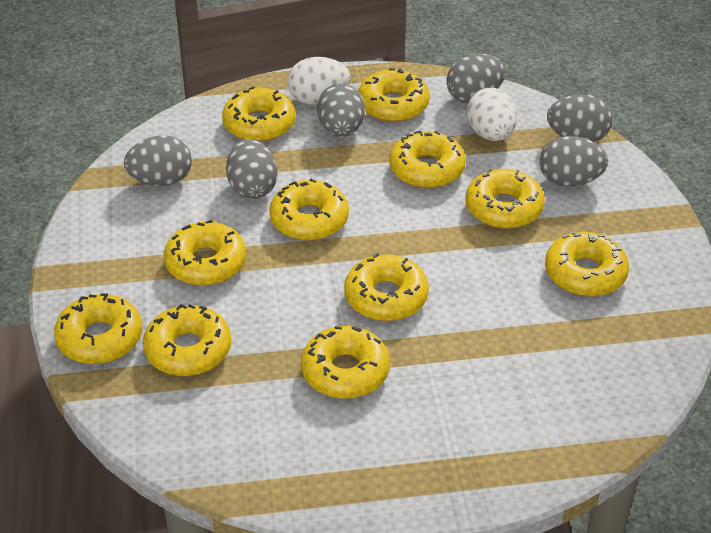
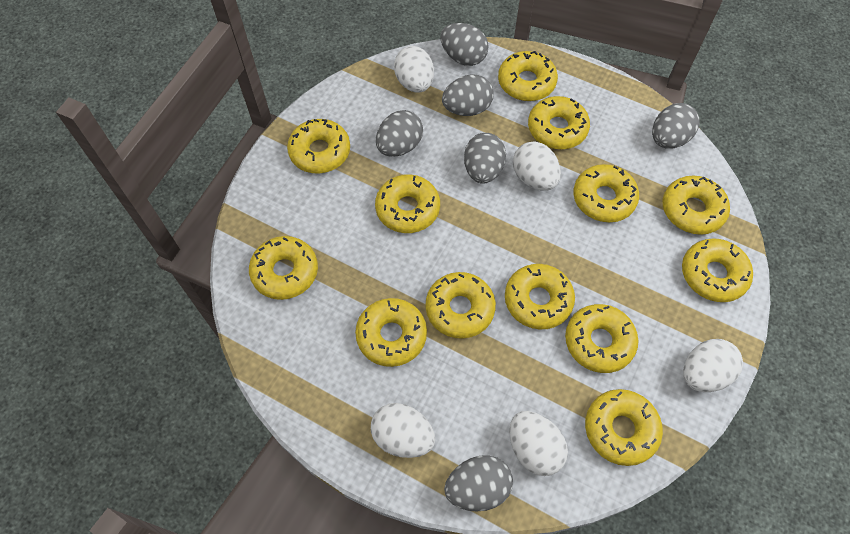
white egg: 2 -> 5
yellow donut: 11 -> 13

